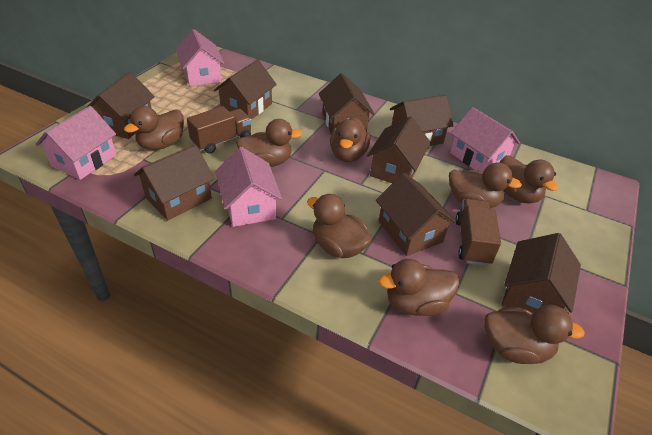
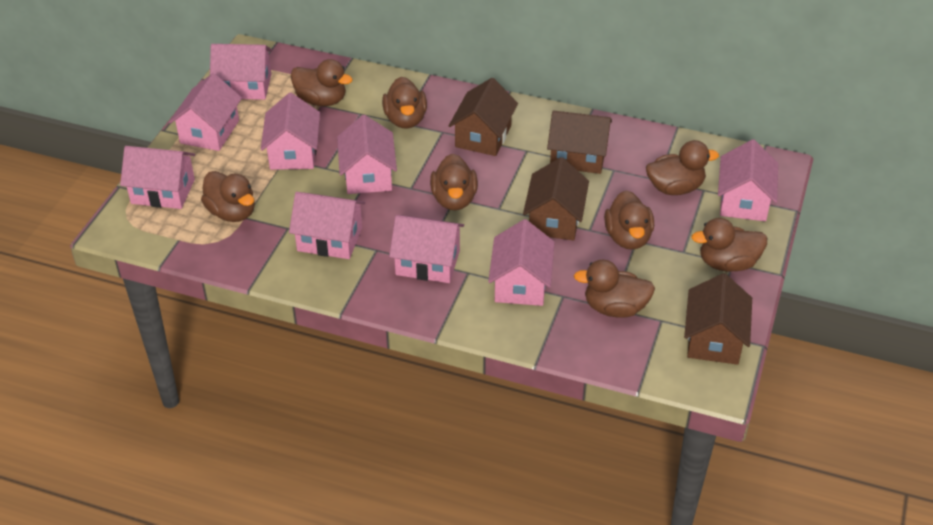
brown house: 8 -> 4
brown truck: 2 -> 0
pink house: 4 -> 9

